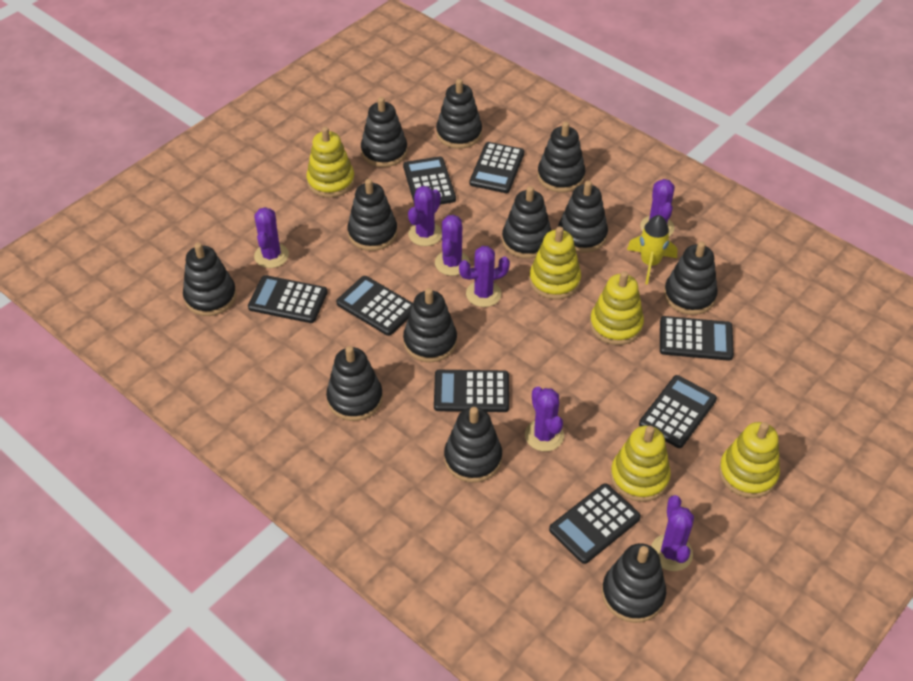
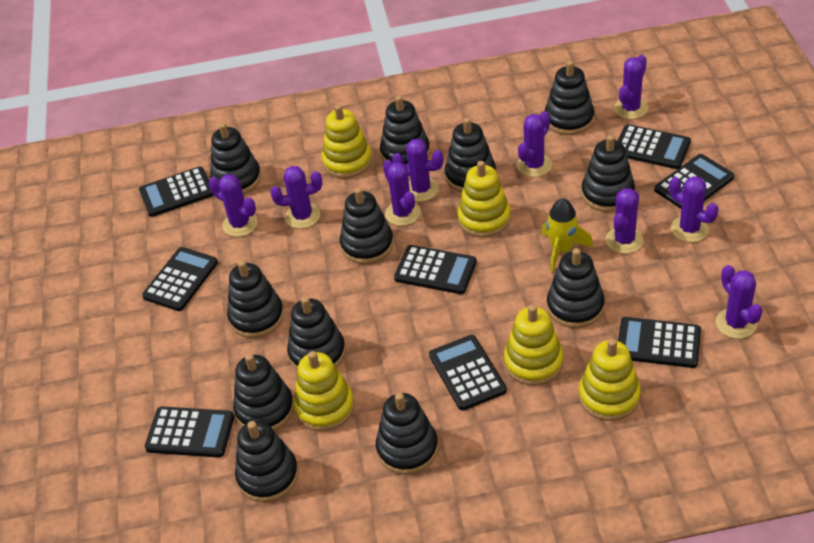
purple cactus: 7 -> 9

